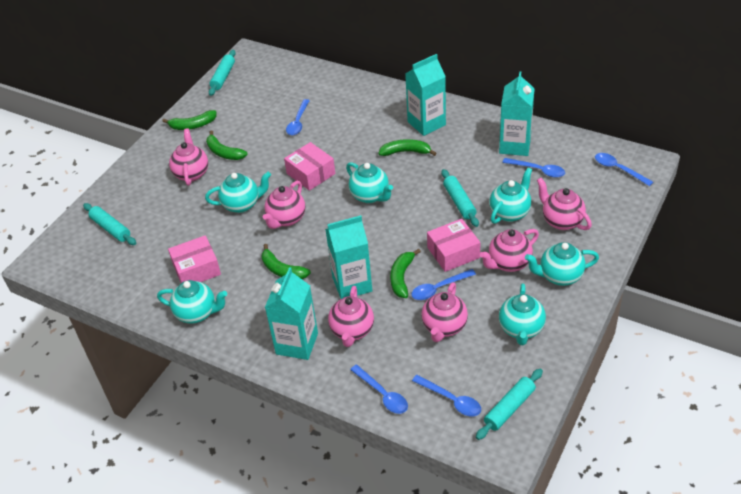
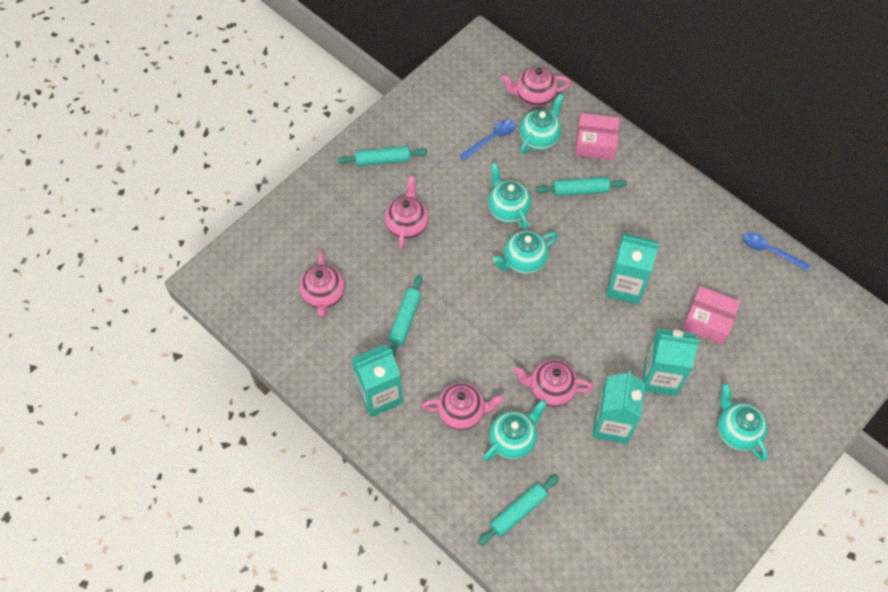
blue spoon: 6 -> 2
green banana: 5 -> 0
pink box: 3 -> 2
pink teapot: 6 -> 5
turquoise teapot: 6 -> 5

